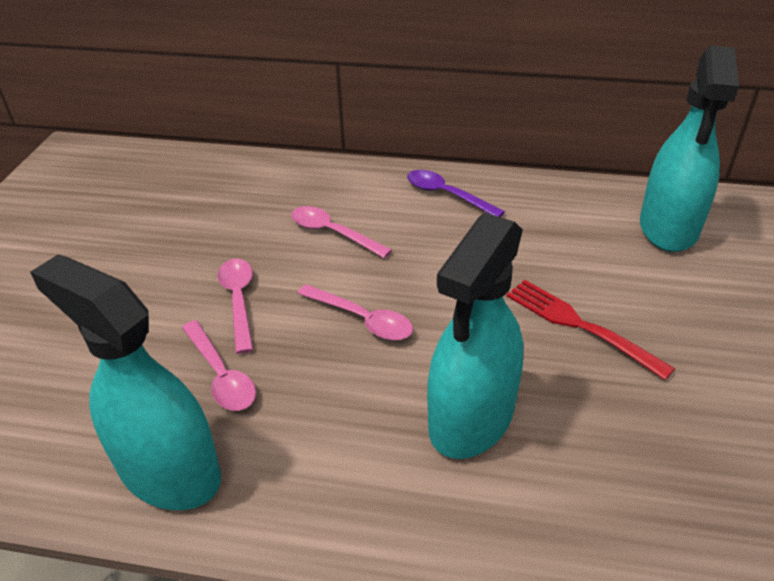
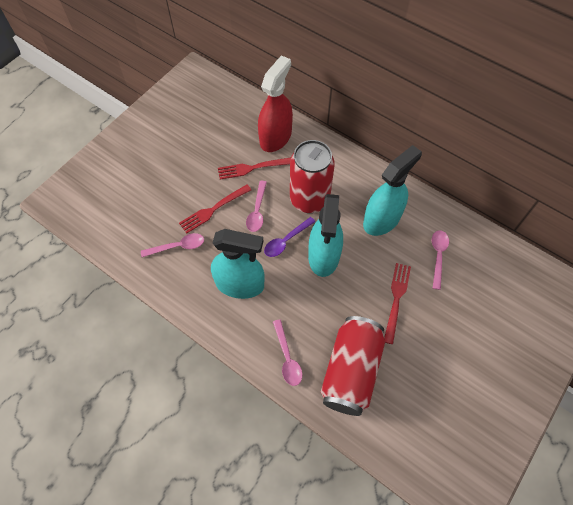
red can: 0 -> 2
red fork: 1 -> 3
red spray bottle: 0 -> 1

